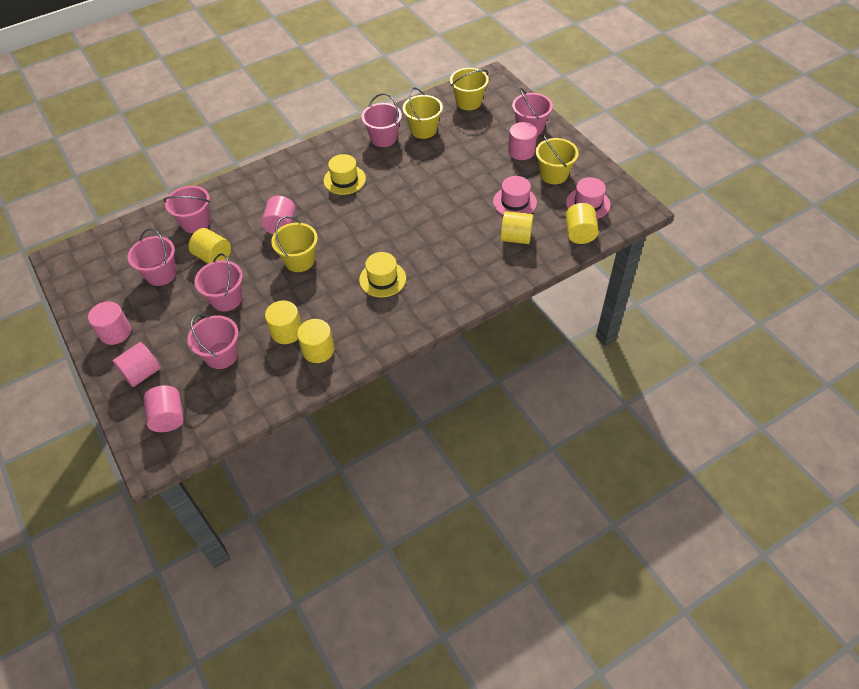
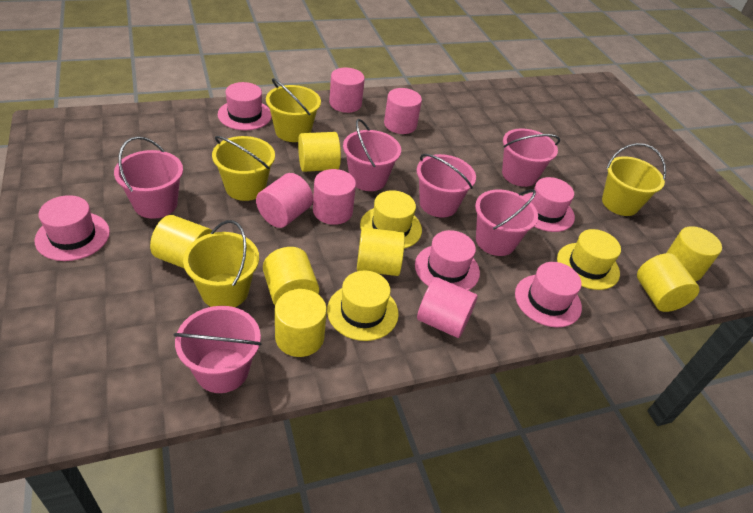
pink hat: 2 -> 5
yellow cylinder: 5 -> 7
yellow hat: 2 -> 3

